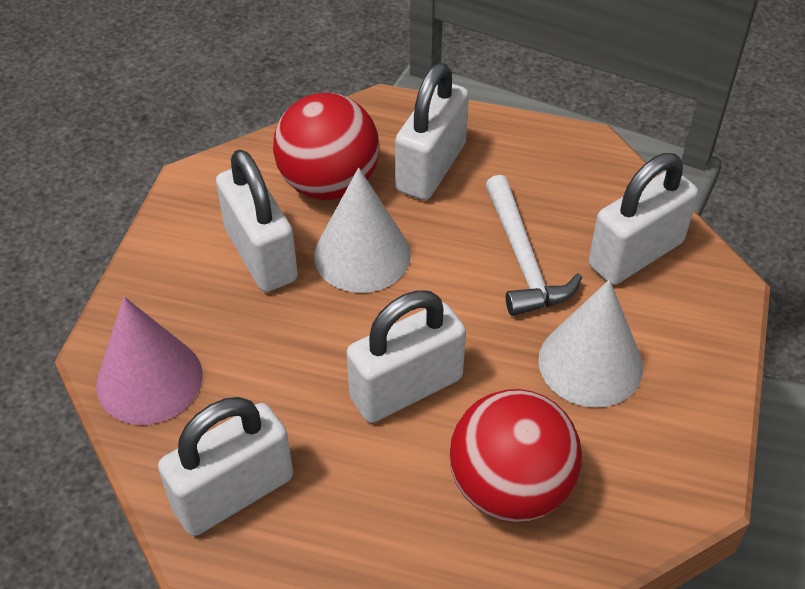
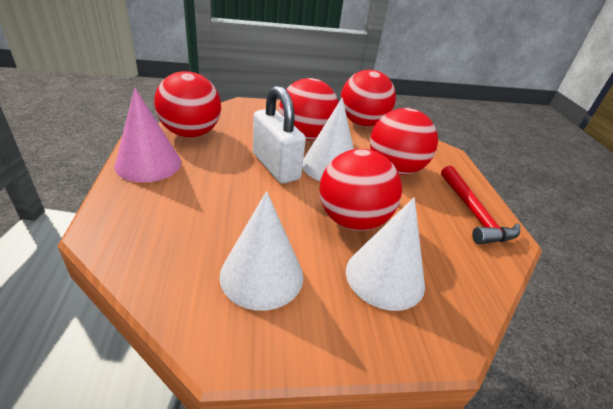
red ball: 2 -> 5
red hammer: 0 -> 1
white cone: 2 -> 3
white hammer: 1 -> 0
white padlock: 5 -> 1

